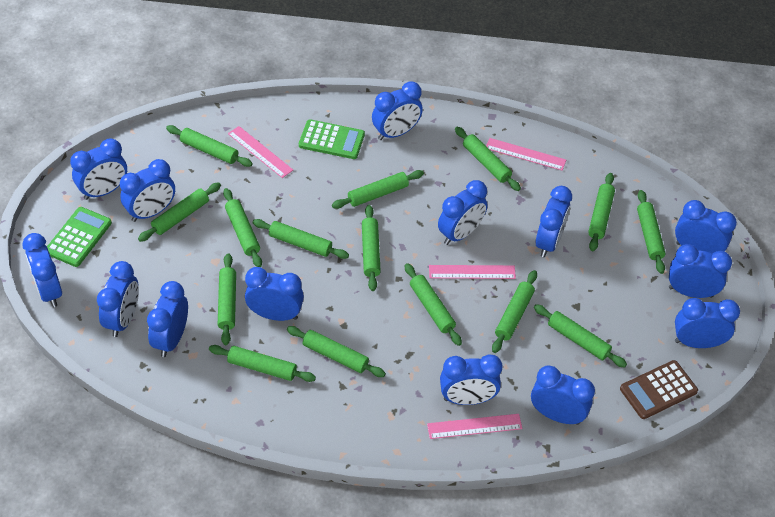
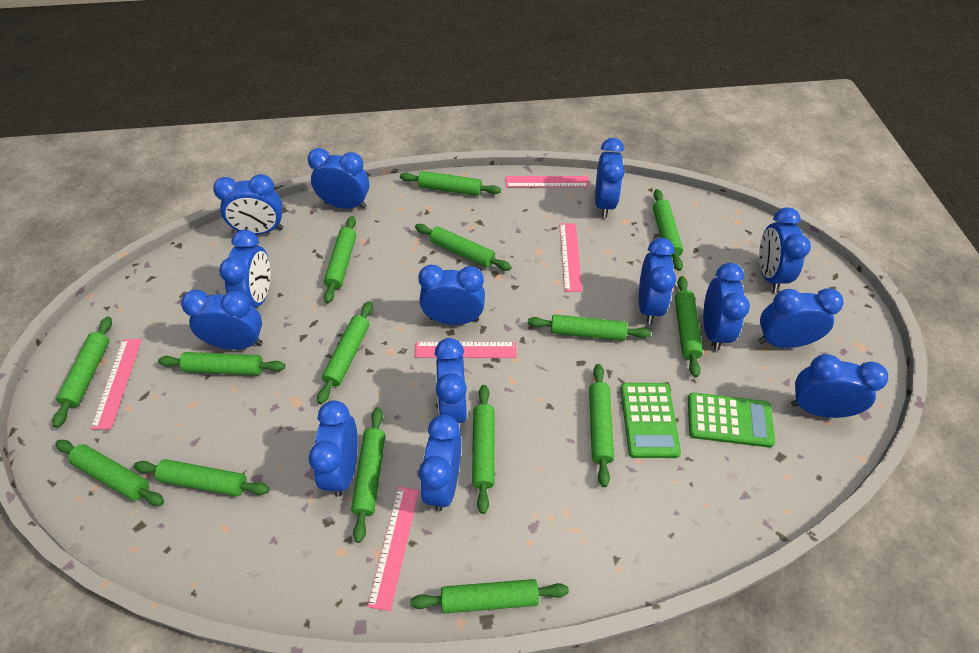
brown calculator: 1 -> 0
pink ruler: 4 -> 5

